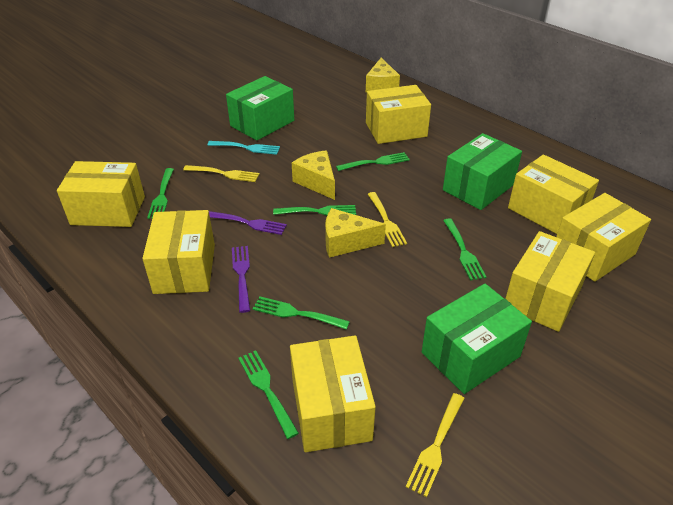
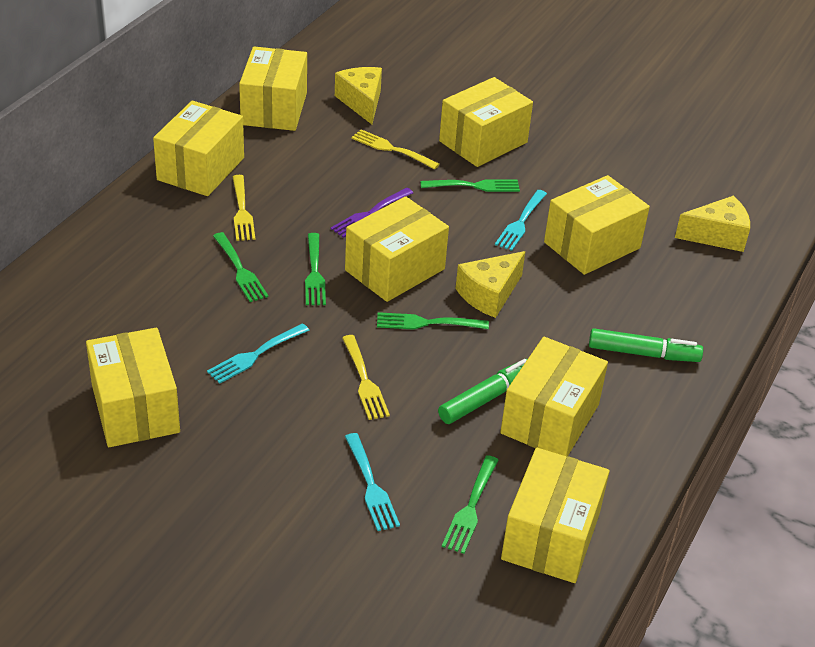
green box: 3 -> 0
green fork: 6 -> 5
green marker: 0 -> 2
purple fork: 2 -> 1
turquoise fork: 1 -> 3
yellow box: 7 -> 8

